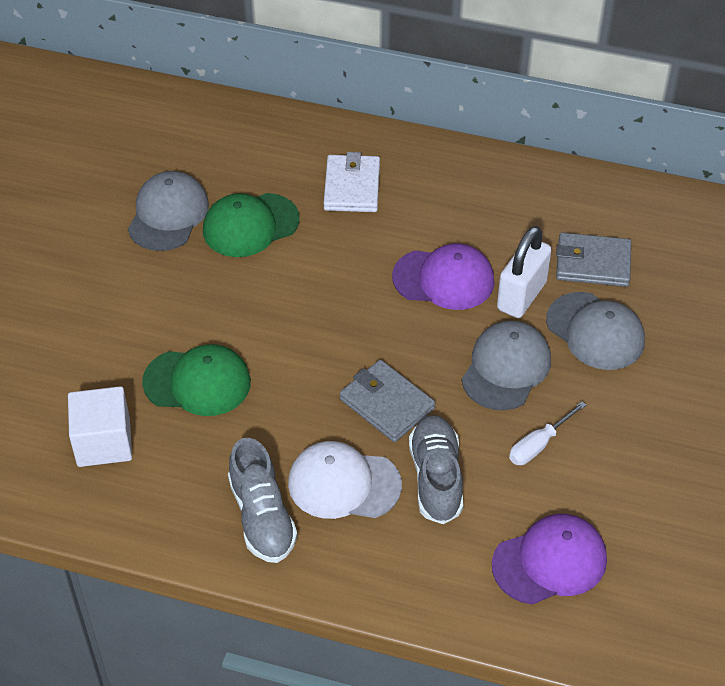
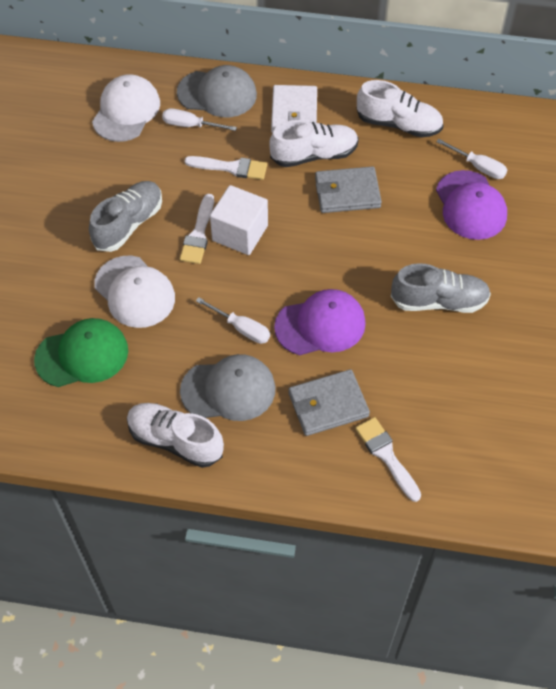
green cap: 2 -> 1
grey cap: 3 -> 2
white brush: 0 -> 3
white cap: 1 -> 2
white padlock: 1 -> 0
white screwdriver: 1 -> 3
white shoe: 0 -> 3

